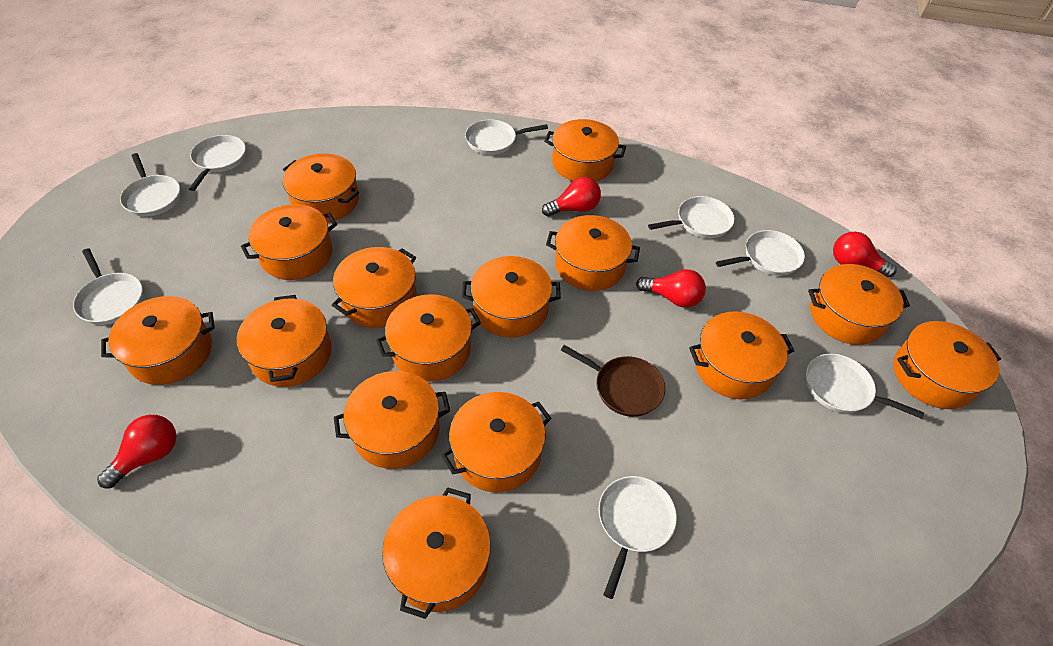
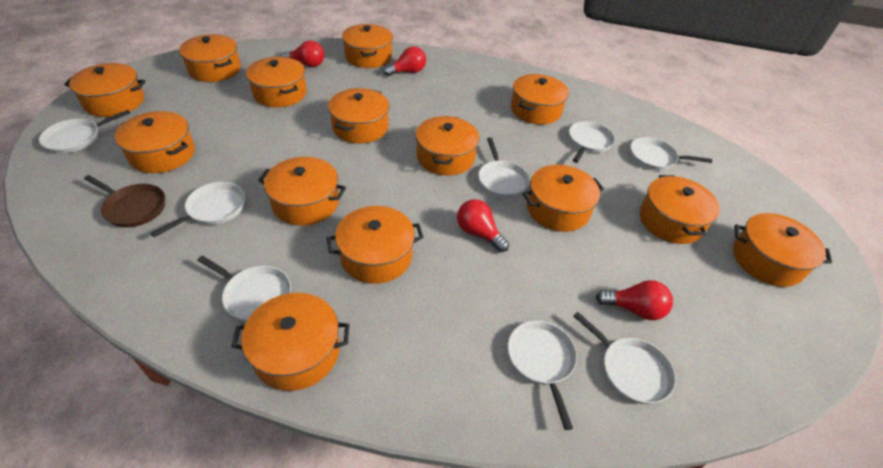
orange pot: 15 -> 14

